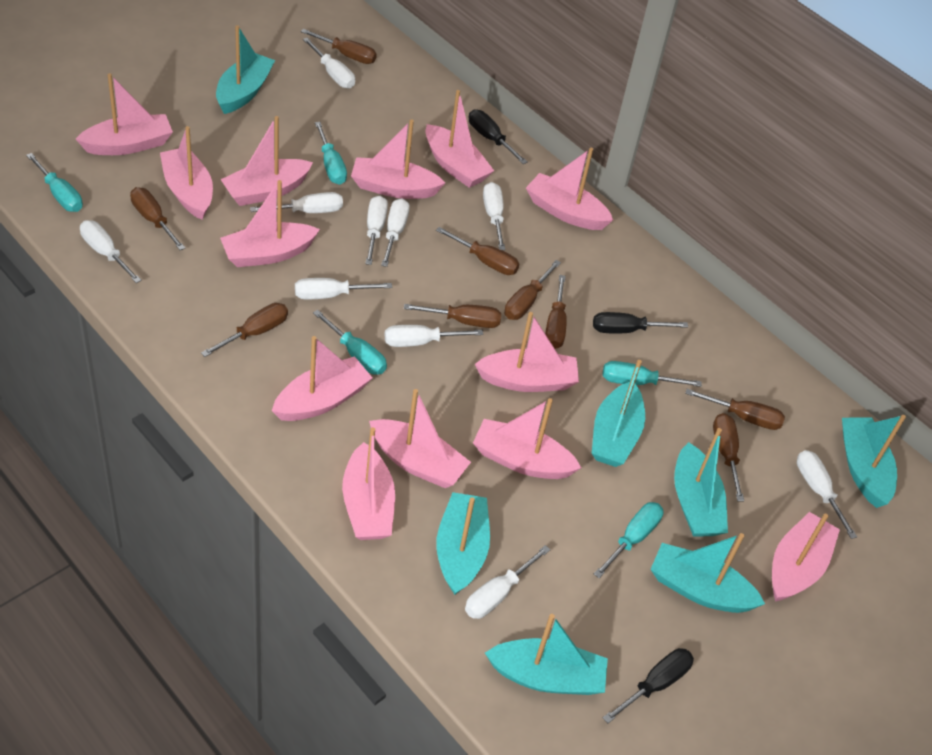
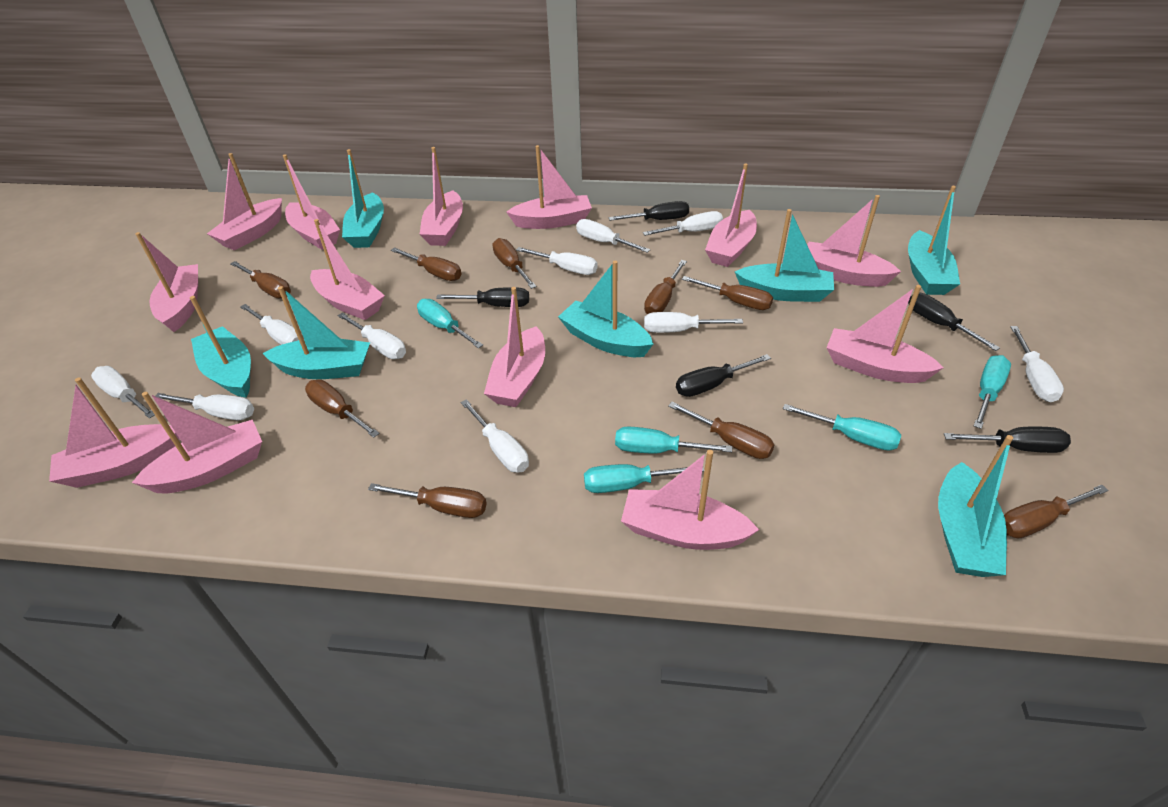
black screwdriver: 3 -> 5

